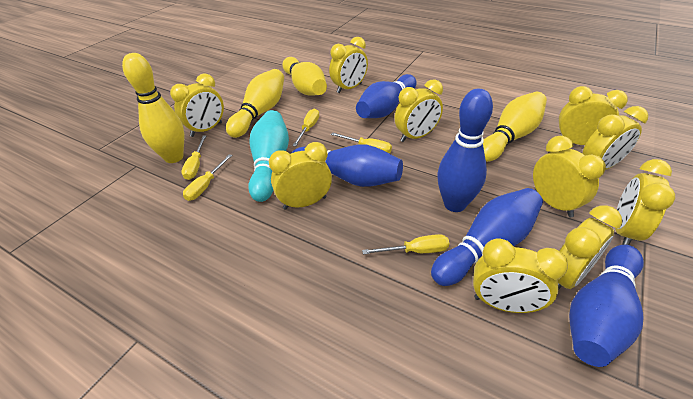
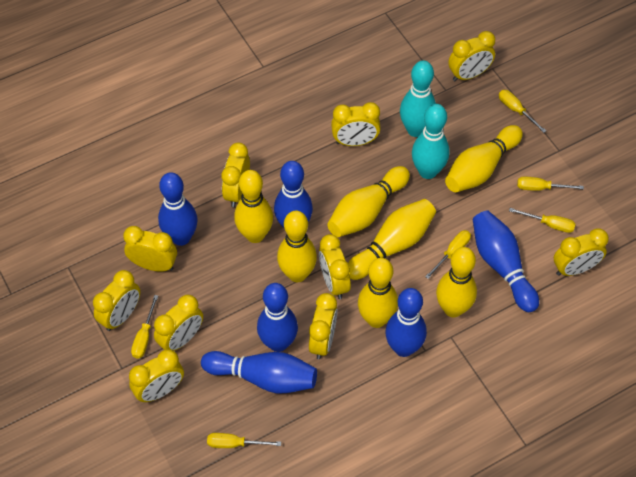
blue bowling pin: 5 -> 6
turquoise bowling pin: 1 -> 2
yellow bowling pin: 4 -> 7
yellow screwdriver: 5 -> 6

